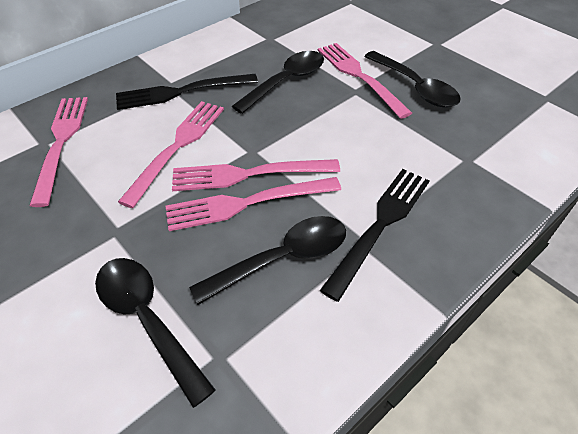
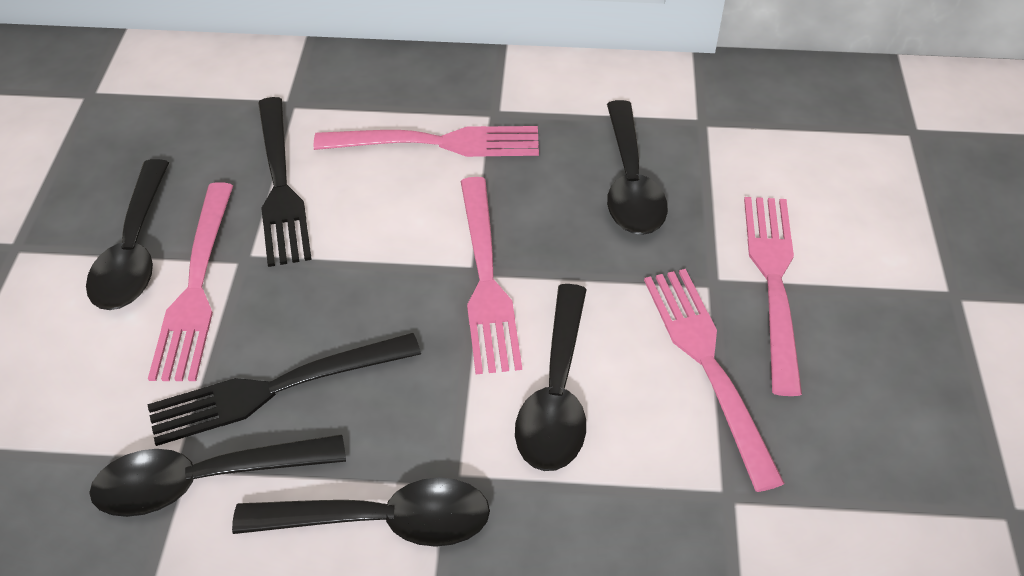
black spoon: 4 -> 5

